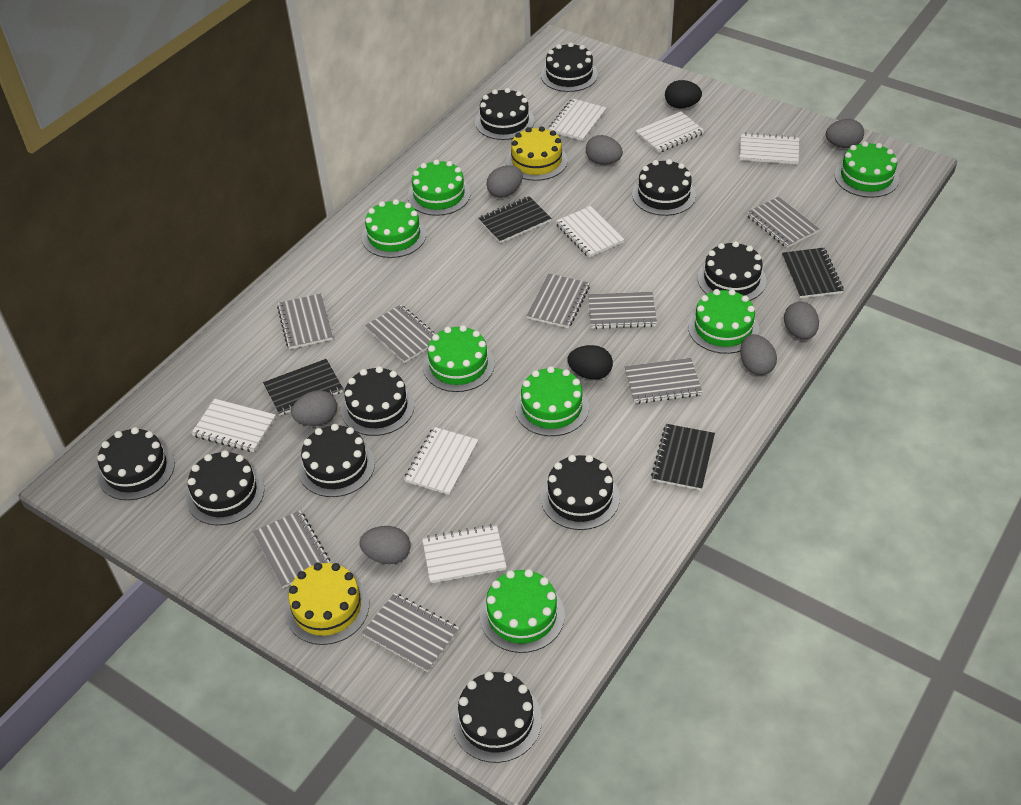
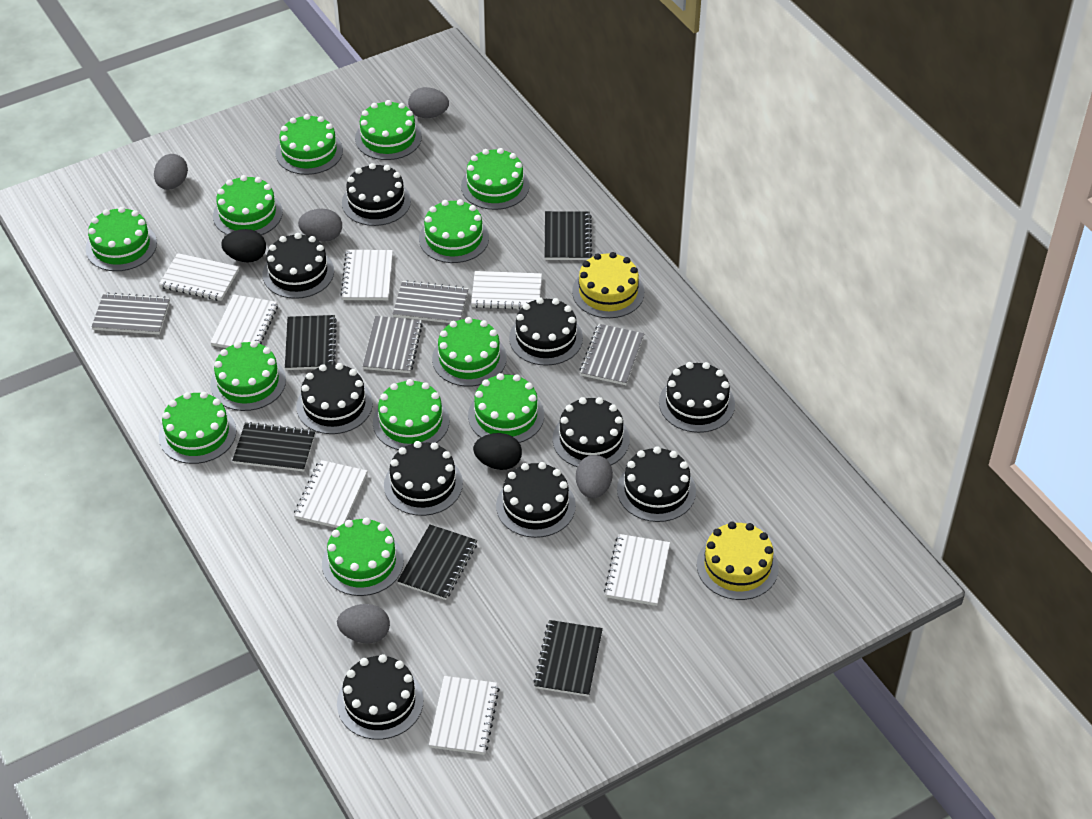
black notebook: 4 -> 5
green cake: 7 -> 12
grey egg: 7 -> 5
grey notebook: 8 -> 4

